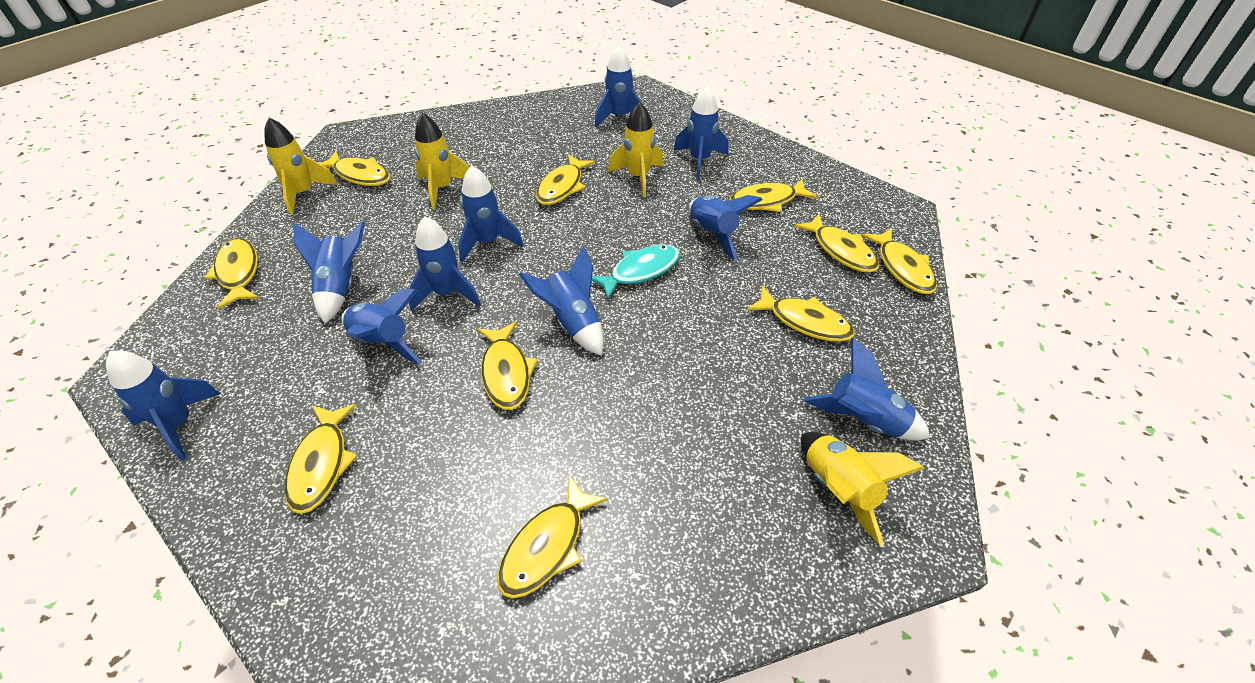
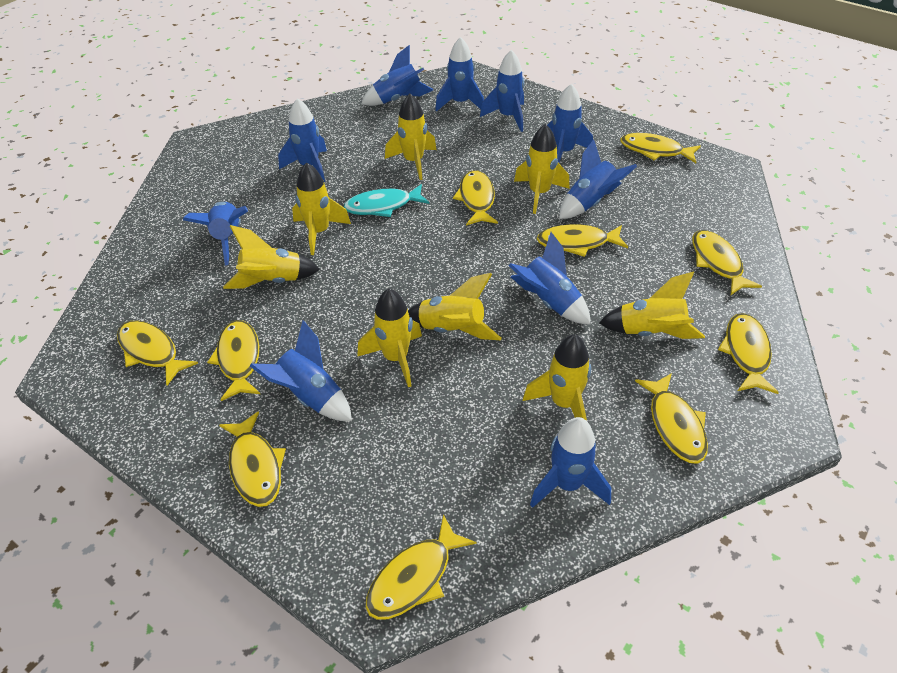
yellow rocket: 4 -> 8

